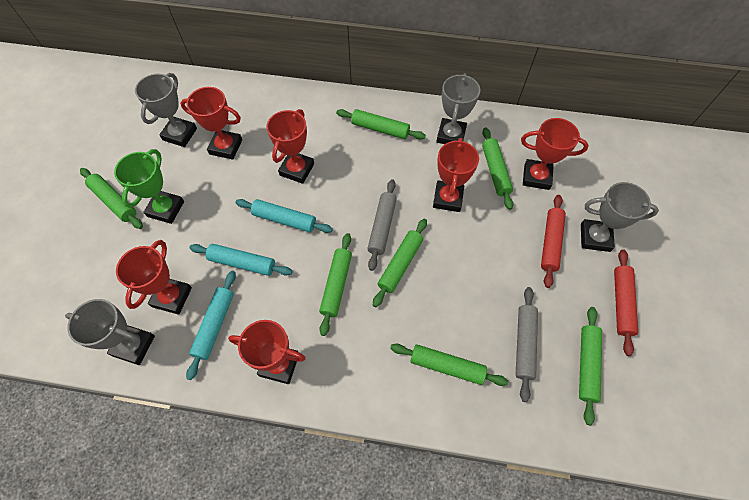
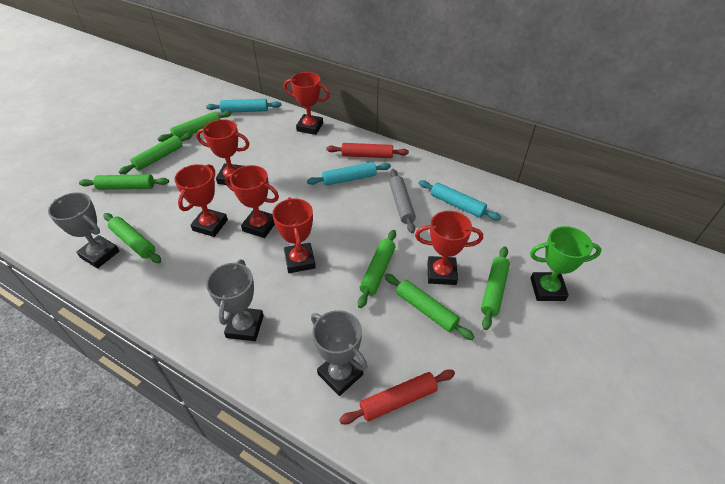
grey rolling pin: 2 -> 1
grey trophy: 4 -> 3

